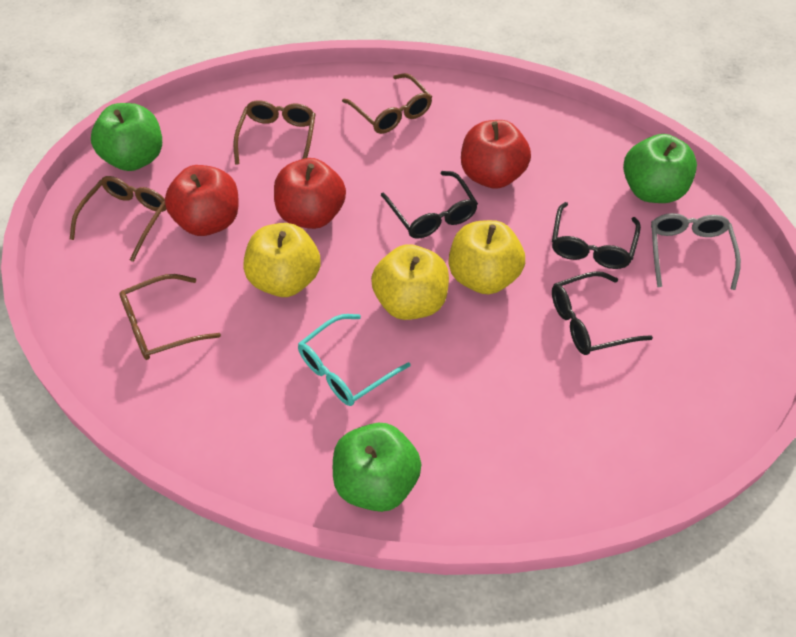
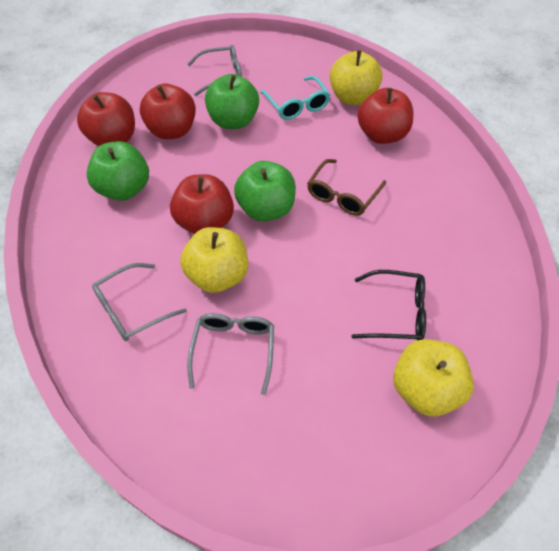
black glasses: 3 -> 1
brown glasses: 4 -> 1
grey glasses: 1 -> 3
red apple: 3 -> 4

